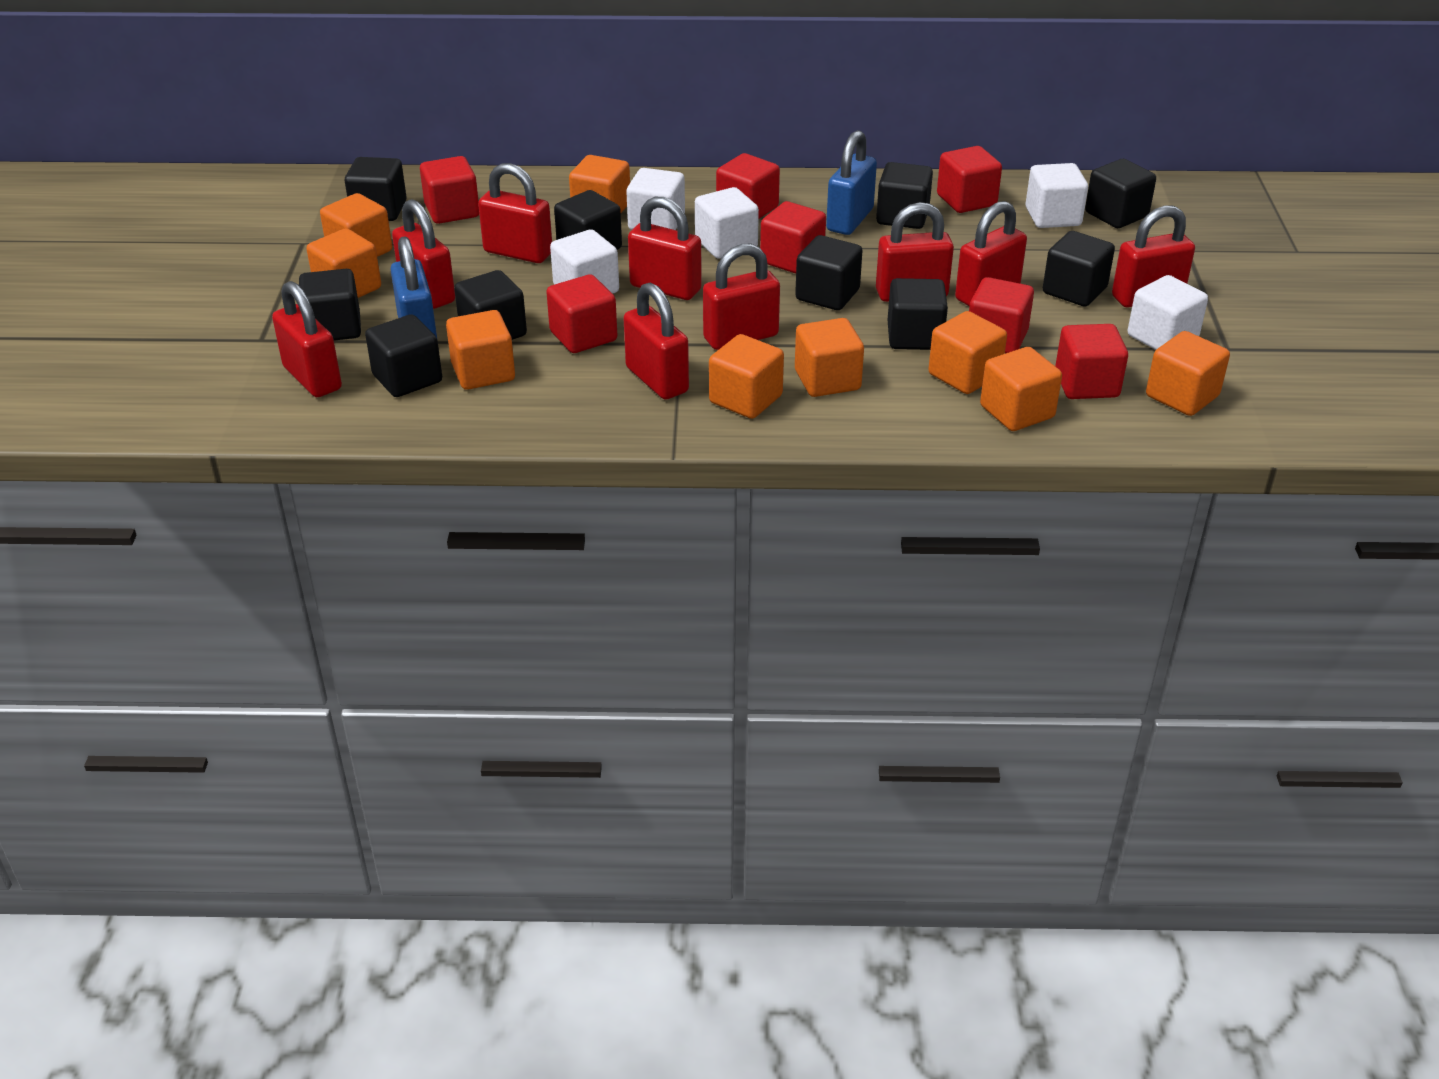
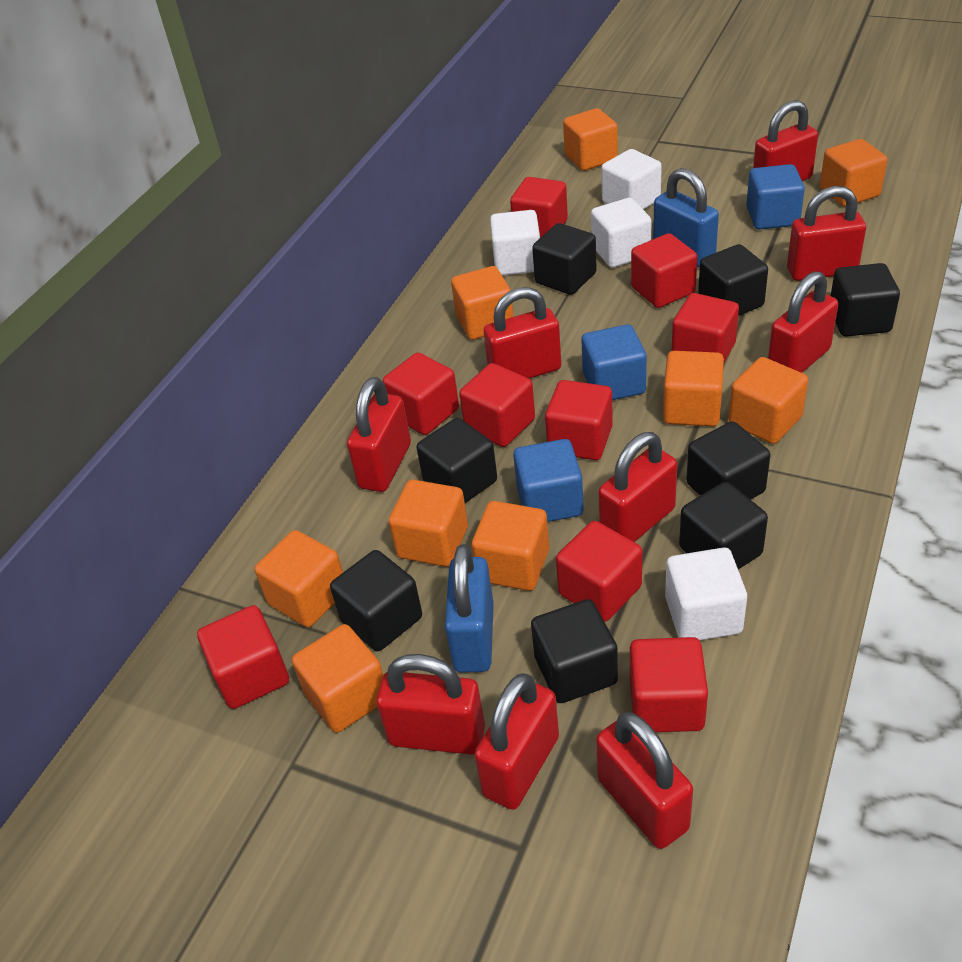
black cube: 10 -> 8
blue cube: 0 -> 3
red cube: 7 -> 9
white cube: 5 -> 4

